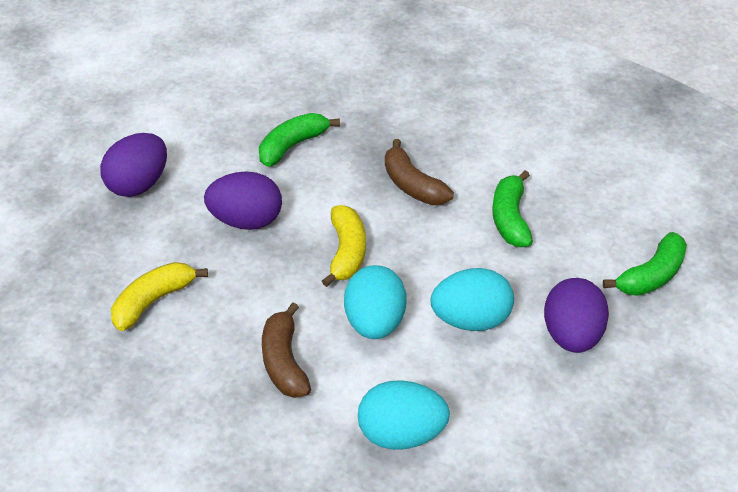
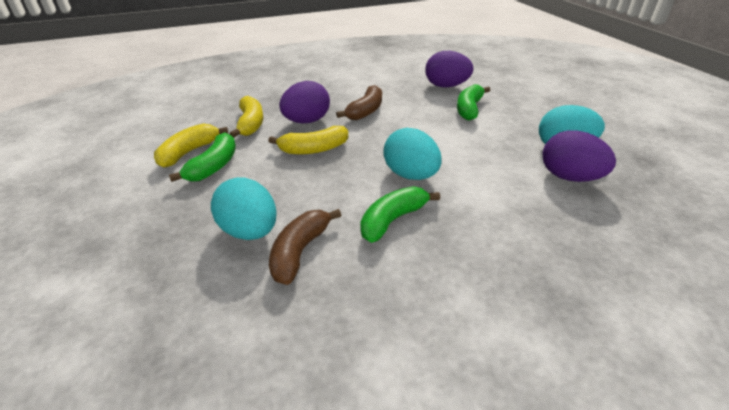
yellow banana: 2 -> 3

